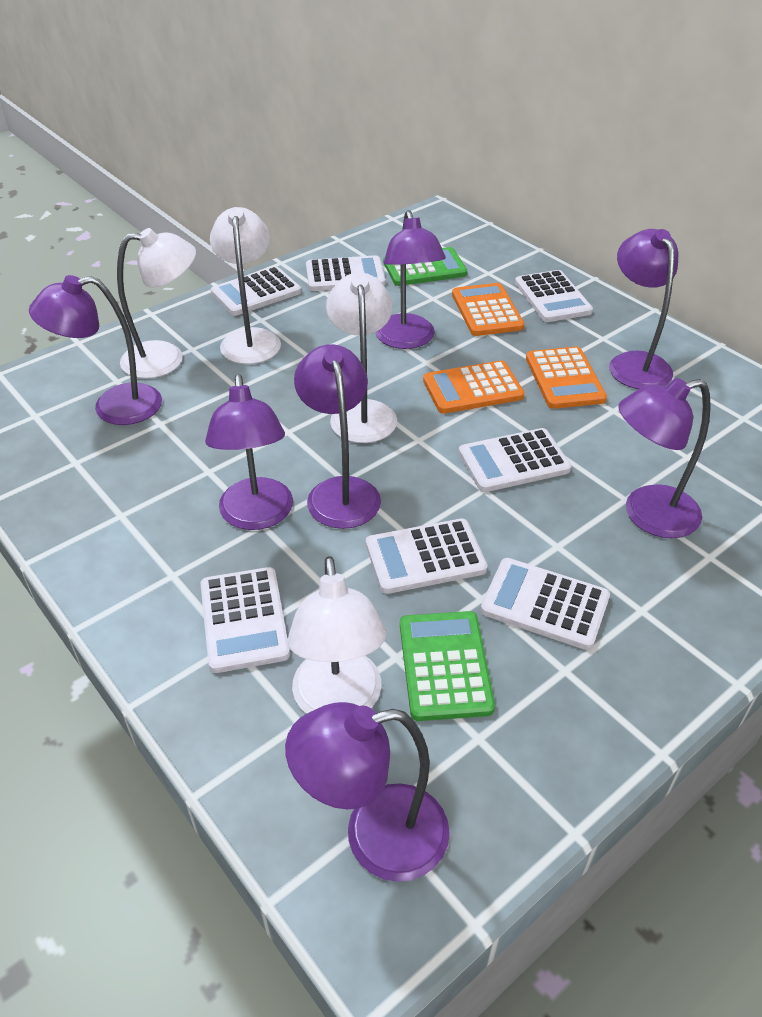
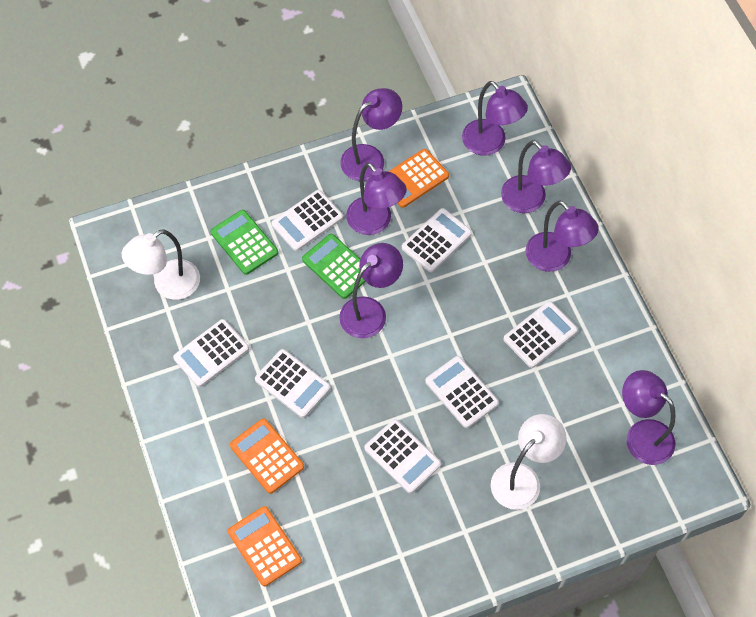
white lamp: 4 -> 2

